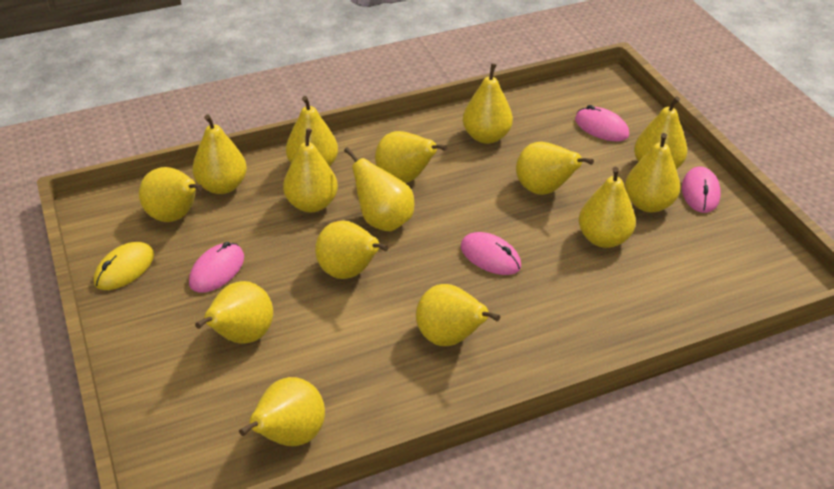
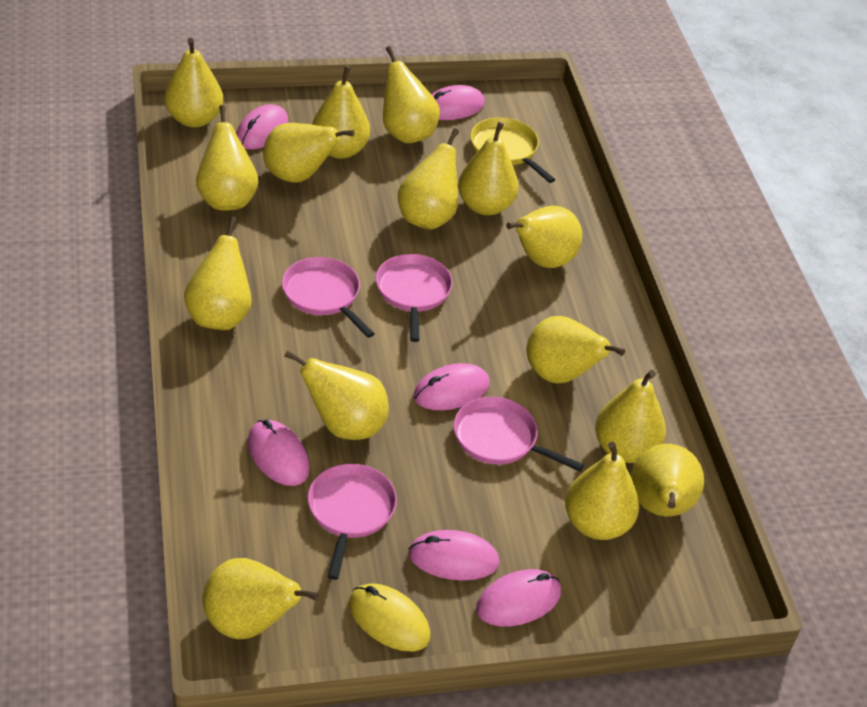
pink mouse: 4 -> 6
pink pan: 0 -> 4
yellow pan: 0 -> 1

